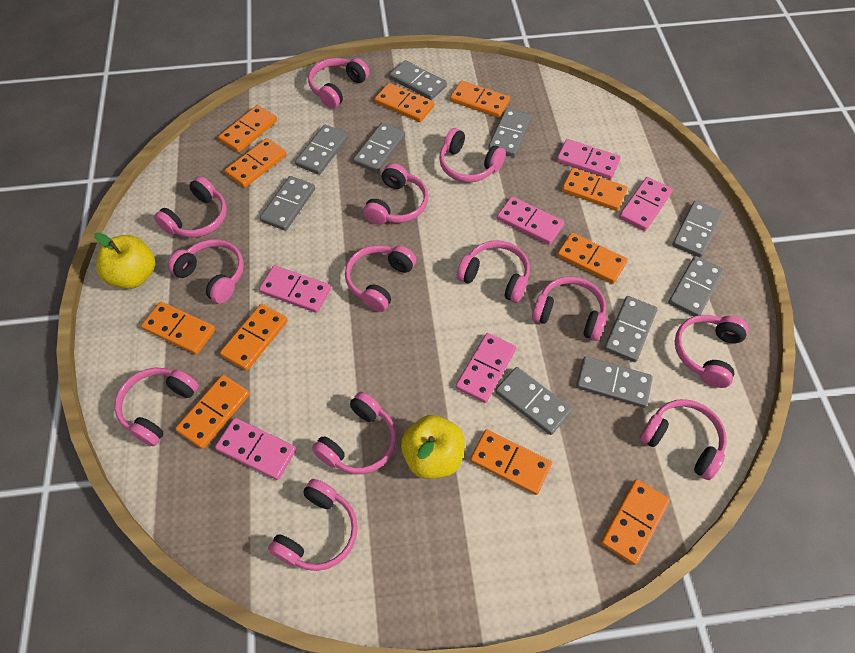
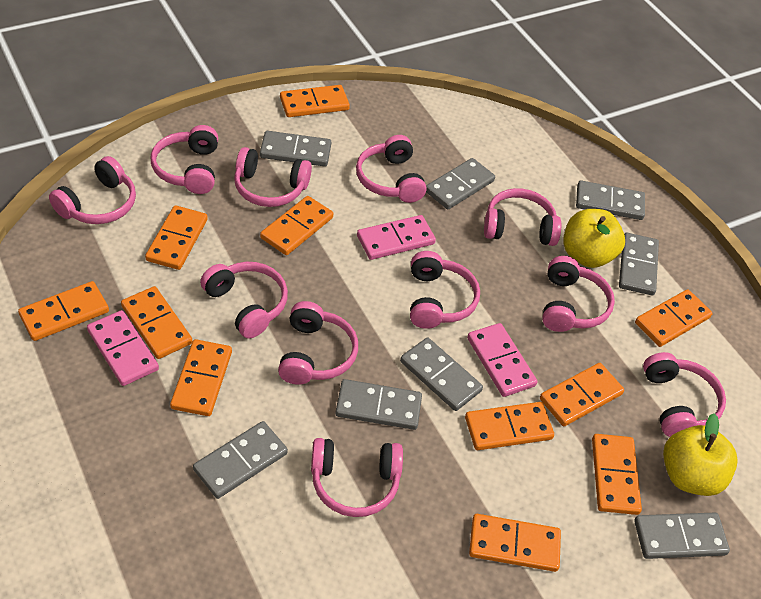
grey domino: 10 -> 8
pink domino: 6 -> 3
pink headphones: 13 -> 11

